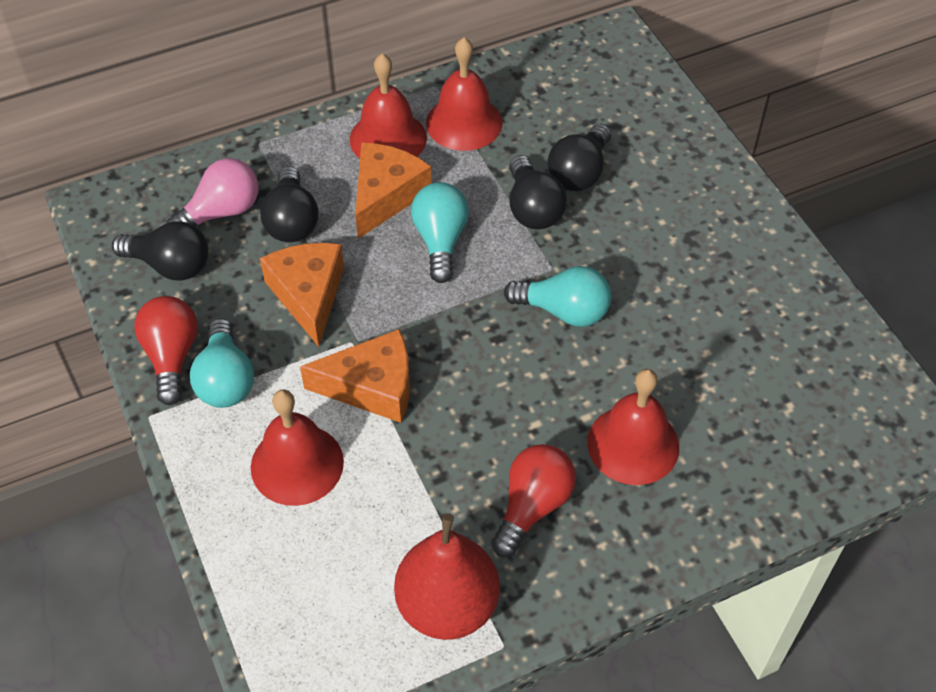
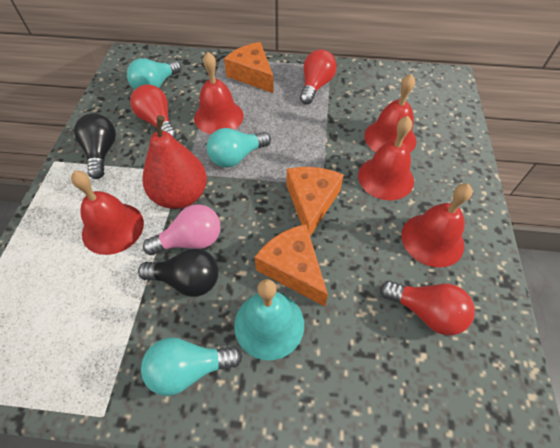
black light bulb: 4 -> 2
red bell: 4 -> 5
red light bulb: 2 -> 3
turquoise bell: 0 -> 1

